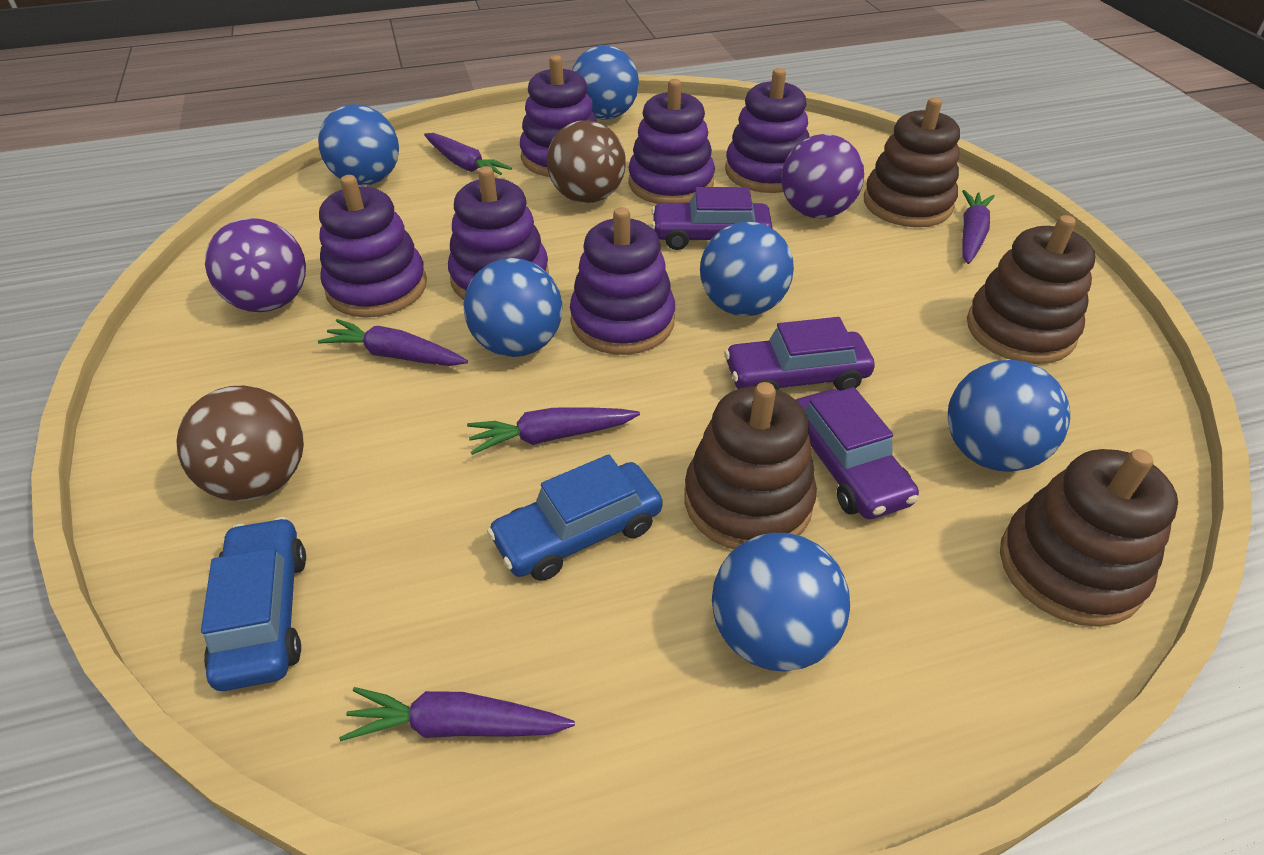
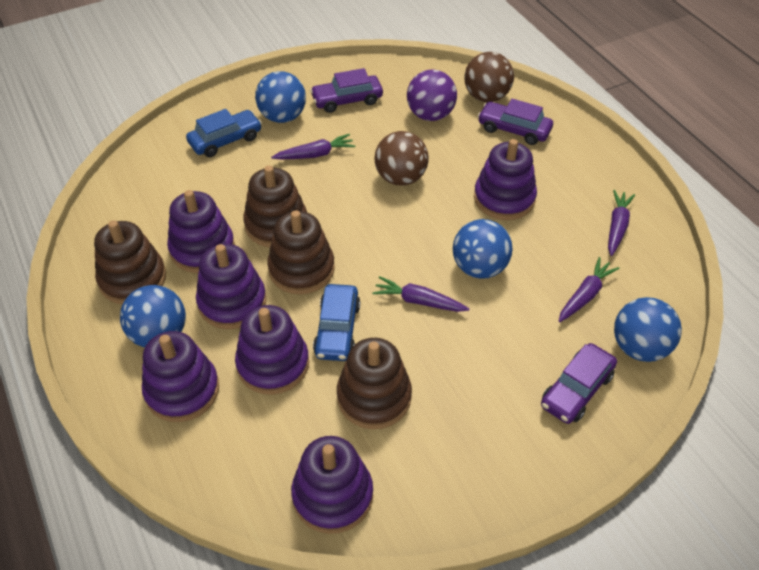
blue ball: 6 -> 4
purple ball: 2 -> 1
purple carrot: 5 -> 4

